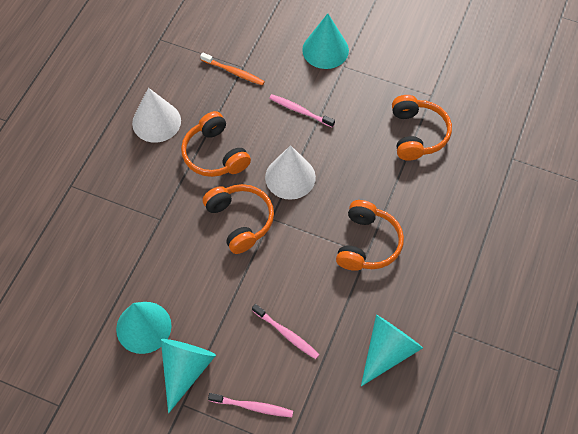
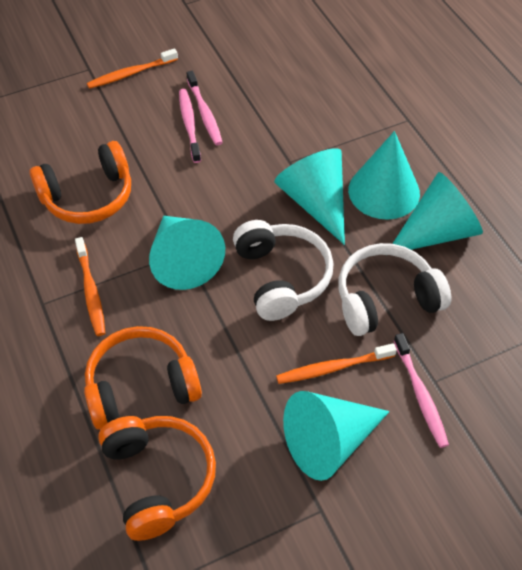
orange headphones: 4 -> 3
orange toothbrush: 1 -> 3
turquoise cone: 4 -> 5
white cone: 2 -> 0
white headphones: 0 -> 2

